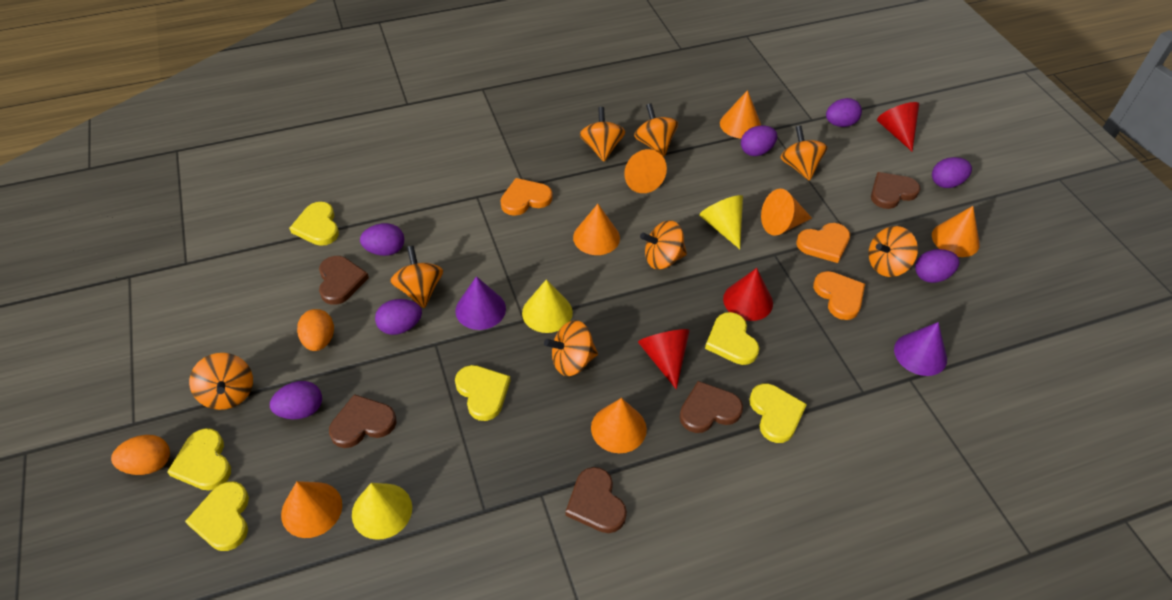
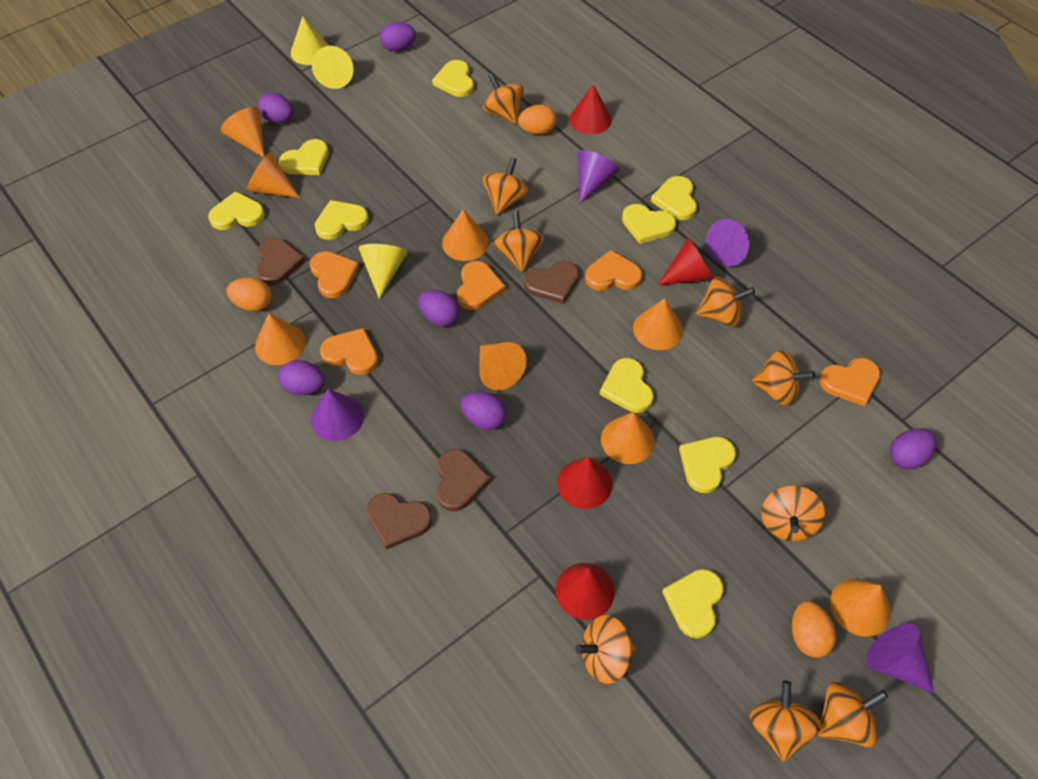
brown heart: 5 -> 4
orange cone: 7 -> 8
orange egg: 2 -> 3
orange heart: 3 -> 5
orange spinning top: 8 -> 9
purple cone: 2 -> 4
purple egg: 7 -> 6
red cone: 3 -> 4
yellow heart: 6 -> 9

